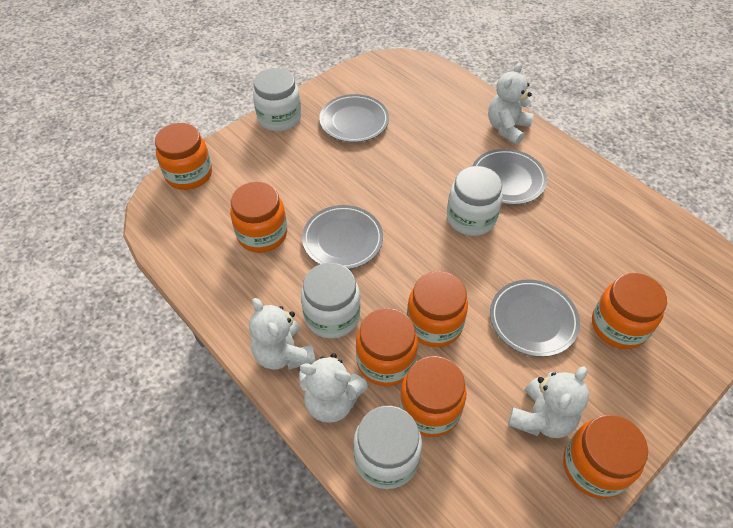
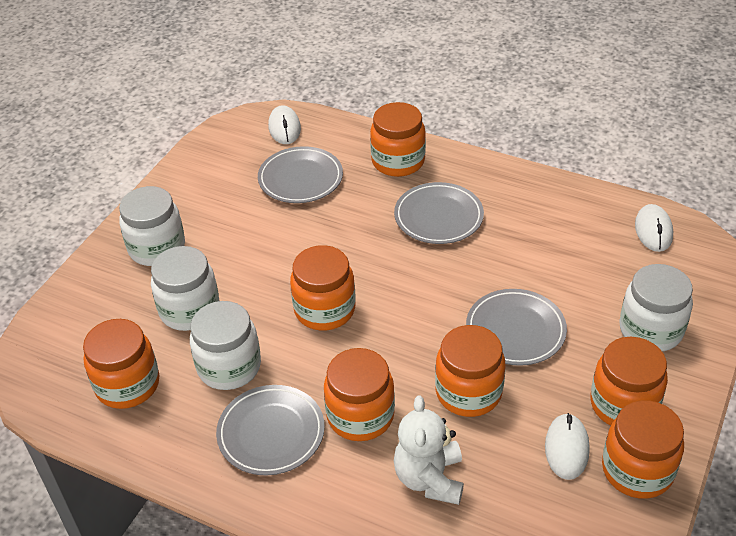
white mouse: 0 -> 3
white teddy bear: 4 -> 1

